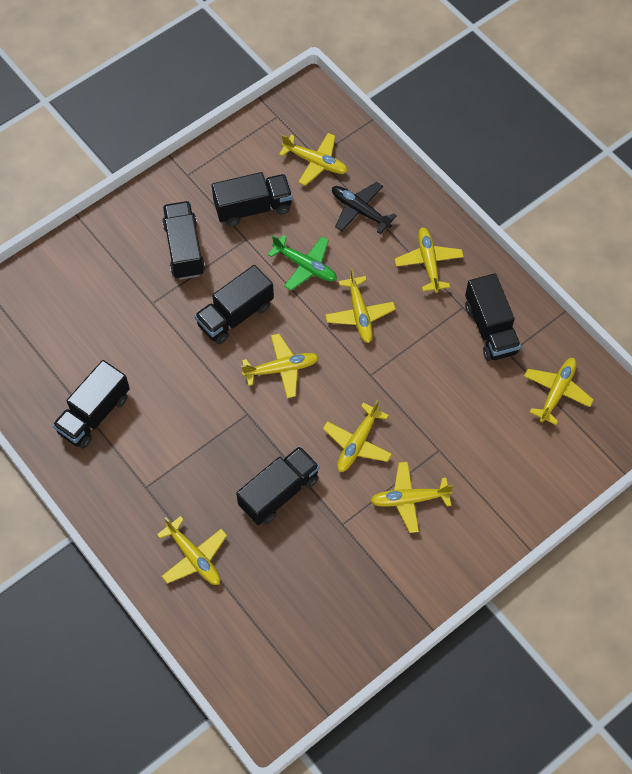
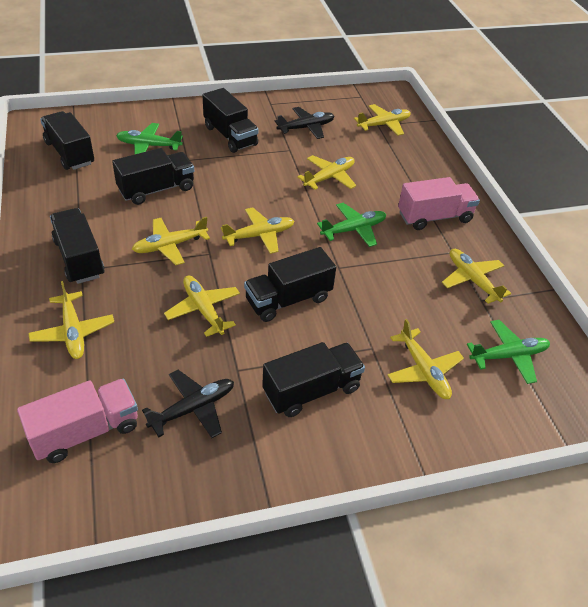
black plane: 1 -> 2
green plane: 1 -> 3
pink truck: 0 -> 2

